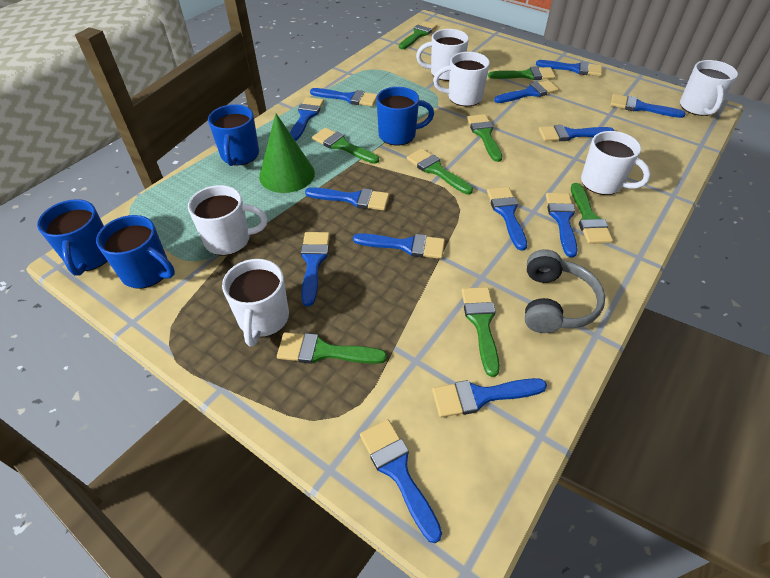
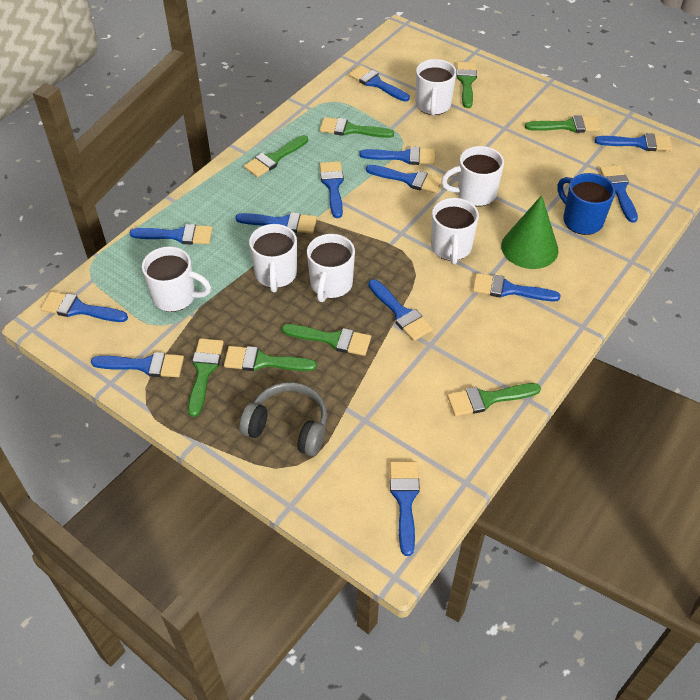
blue mug: 4 -> 1

